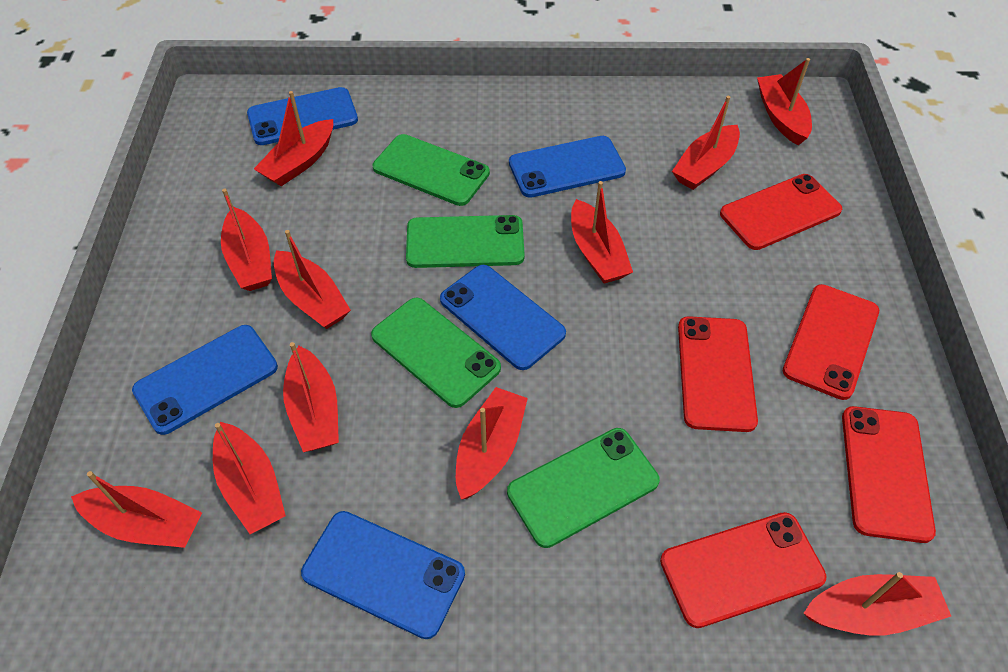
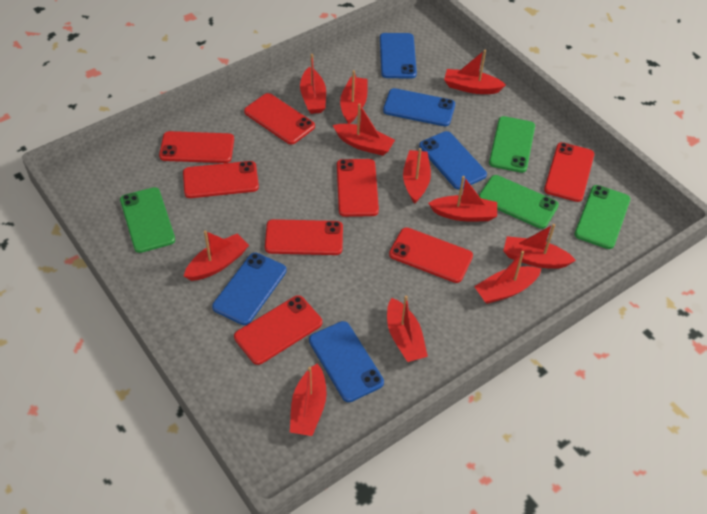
red phone: 5 -> 8

